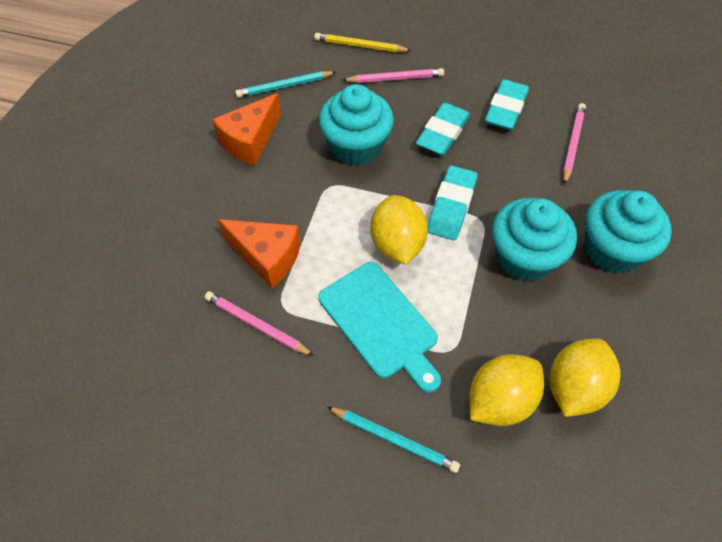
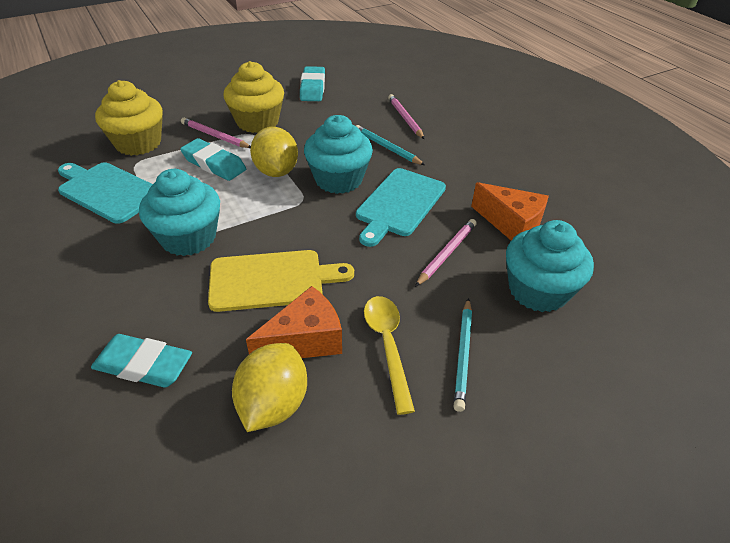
turquoise cutting board: 1 -> 2
yellow cupcake: 0 -> 2
yellow cutting board: 0 -> 1
yellow lemon: 3 -> 2
yellow pencil: 1 -> 0
yellow spoon: 0 -> 1

